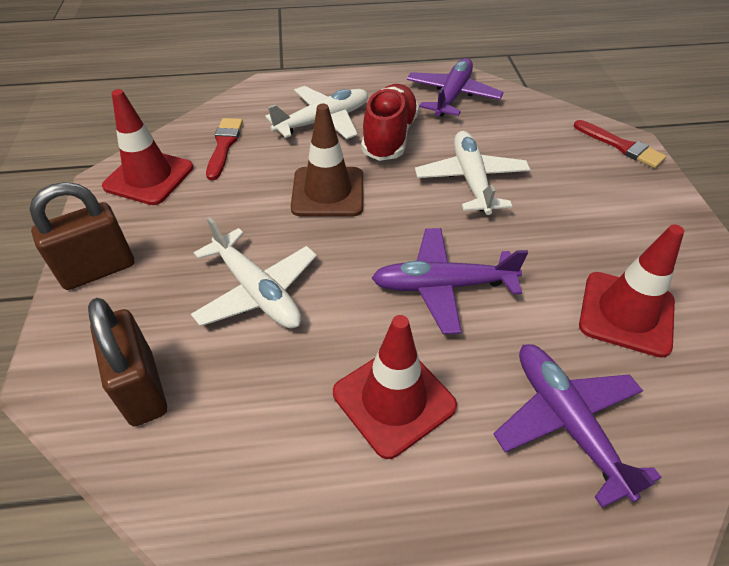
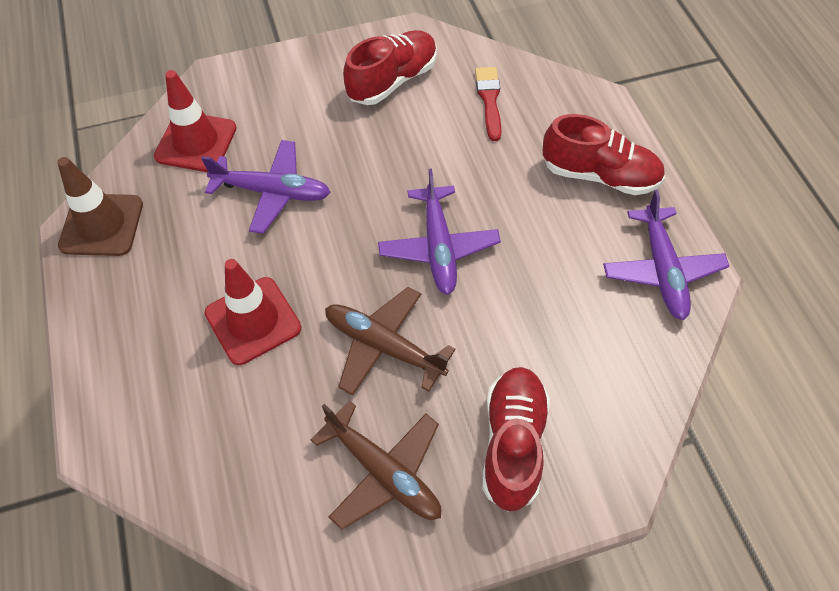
brown padlock: 2 -> 0
brown plane: 0 -> 2
red brush: 2 -> 1
red shoe: 1 -> 3
red traffic cone: 3 -> 2
white plane: 3 -> 0

